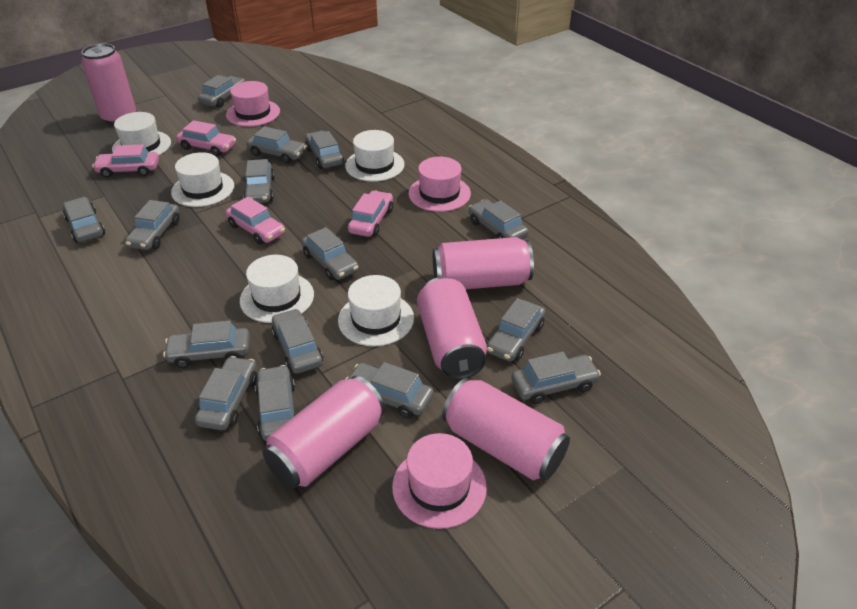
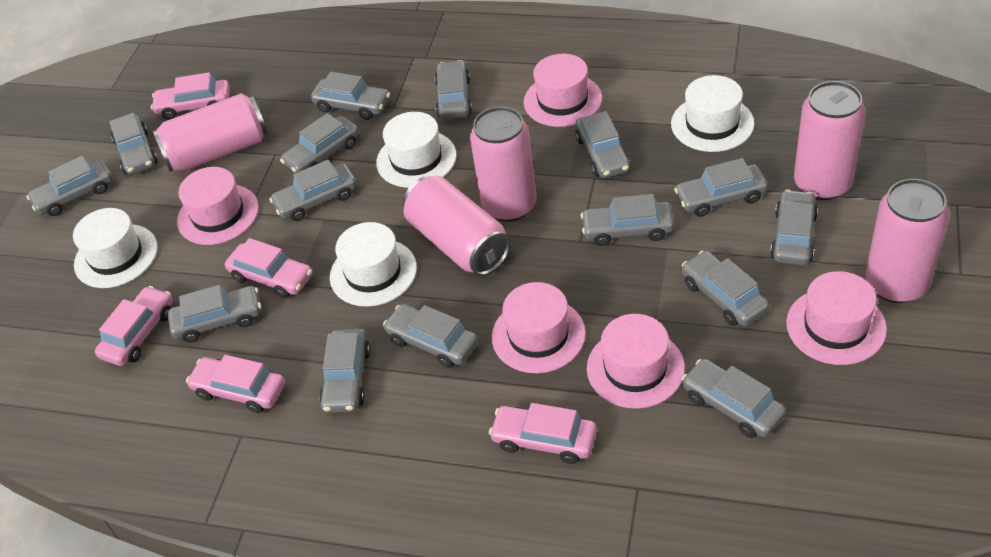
pink car: 4 -> 5
pink hat: 3 -> 5
white hat: 5 -> 4

